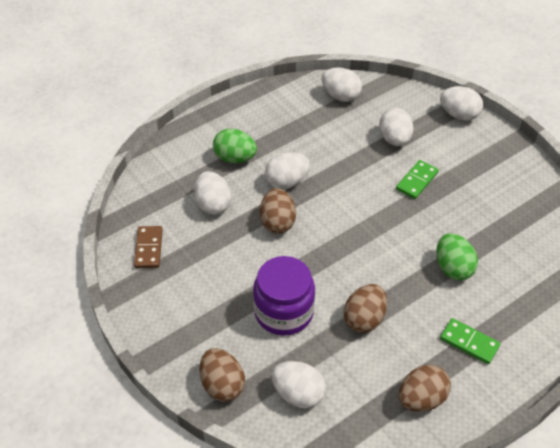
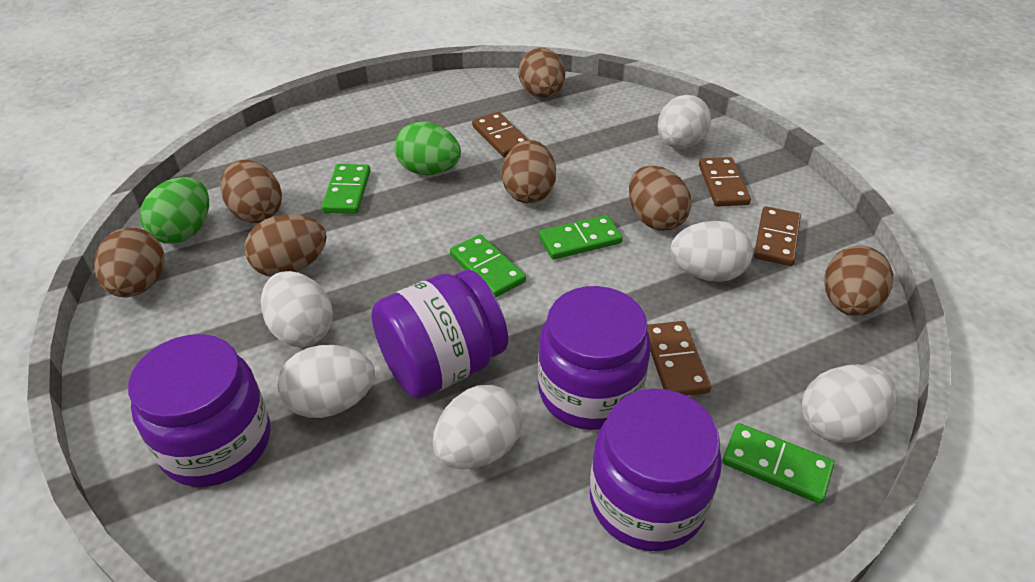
brown domino: 1 -> 4
brown egg: 4 -> 7
green domino: 2 -> 4
purple jar: 1 -> 4

